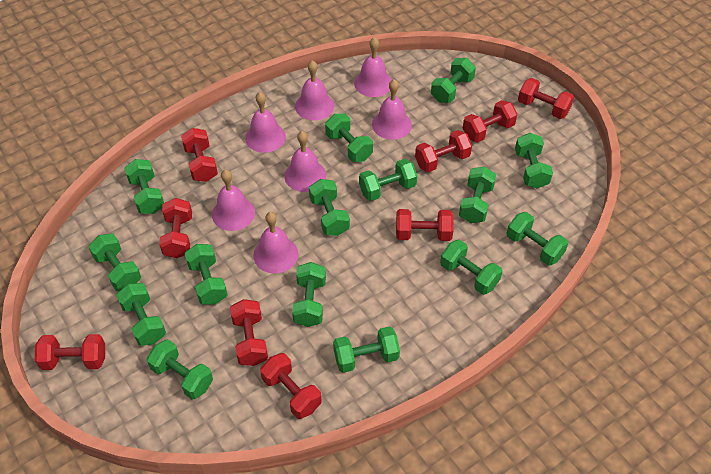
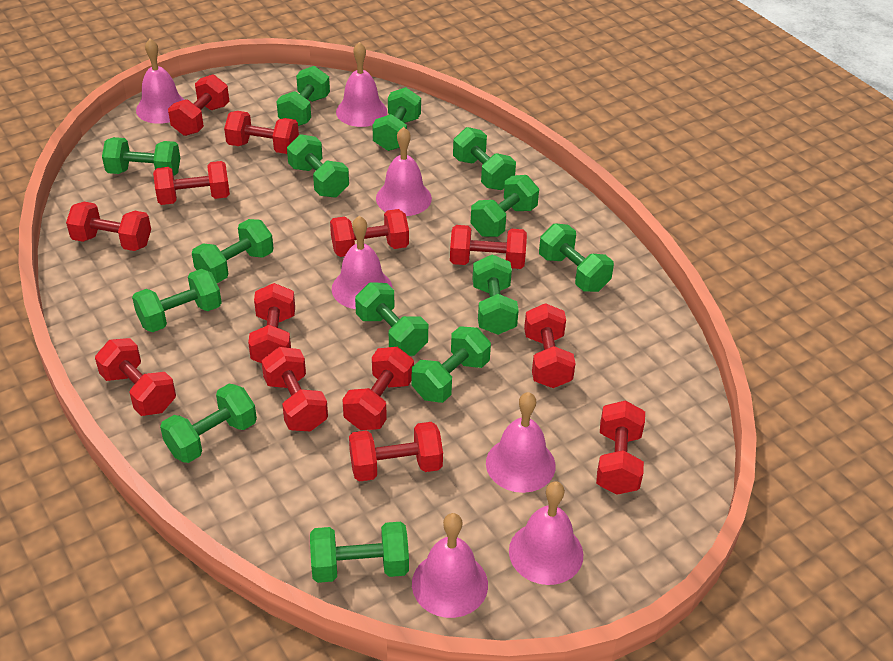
green dumbbell: 15 -> 14
red dumbbell: 9 -> 13

